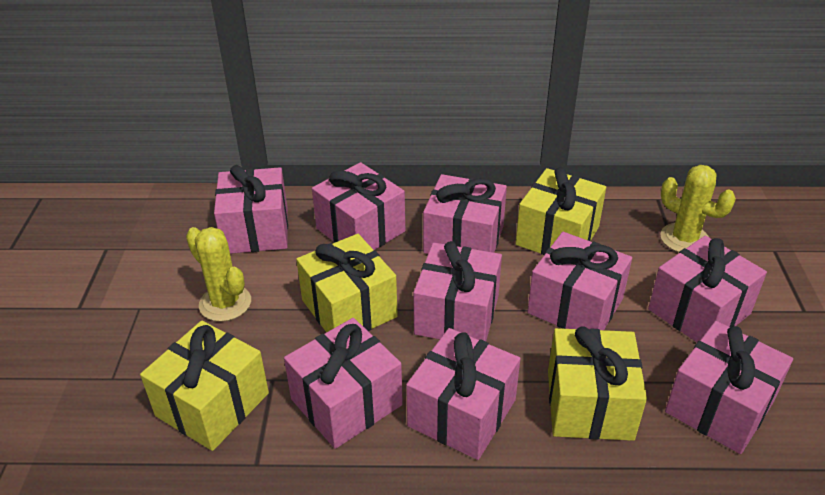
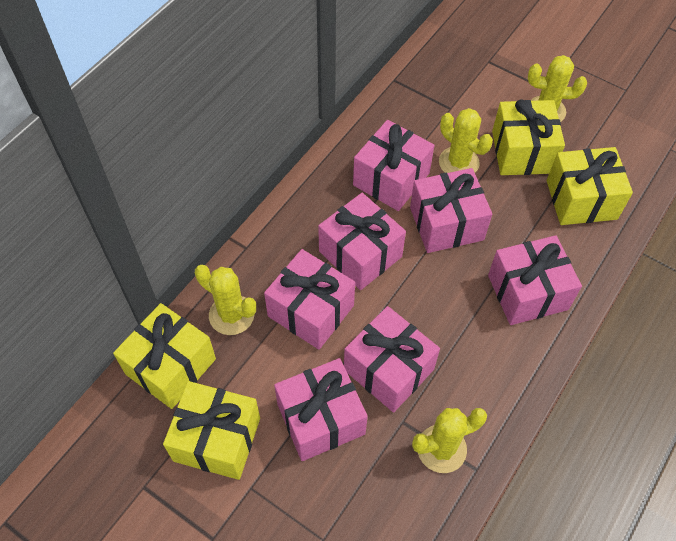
pink gift: 9 -> 7
yellow cactus: 2 -> 4

